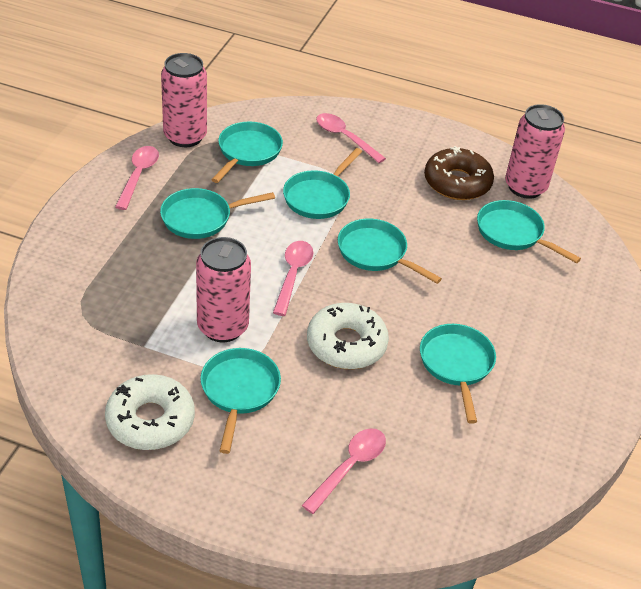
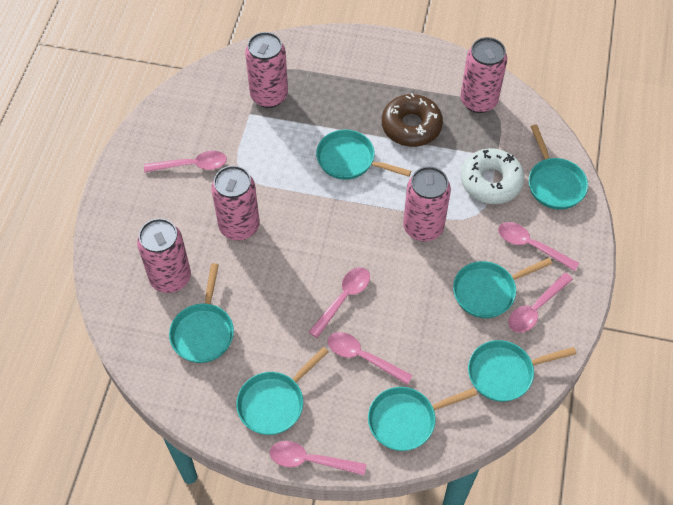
pink can: 3 -> 5
pink spoon: 4 -> 6
white donut: 2 -> 1

